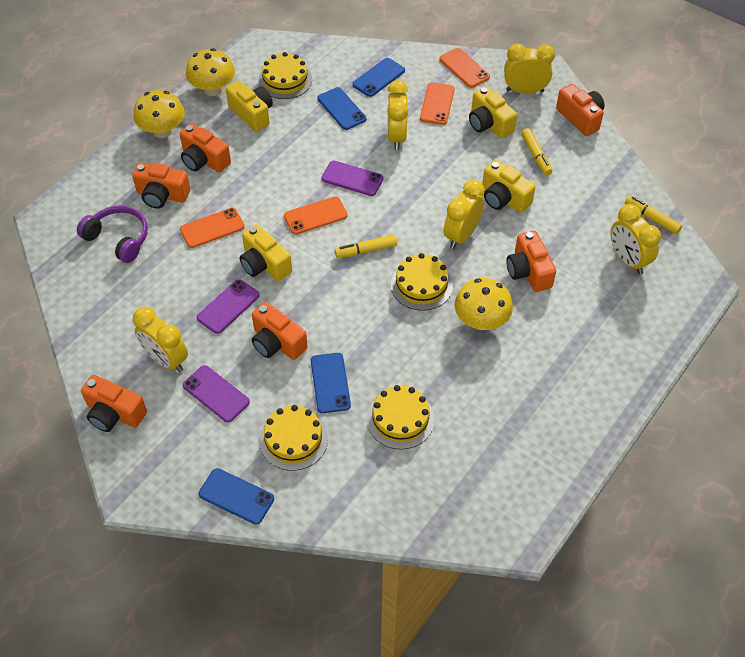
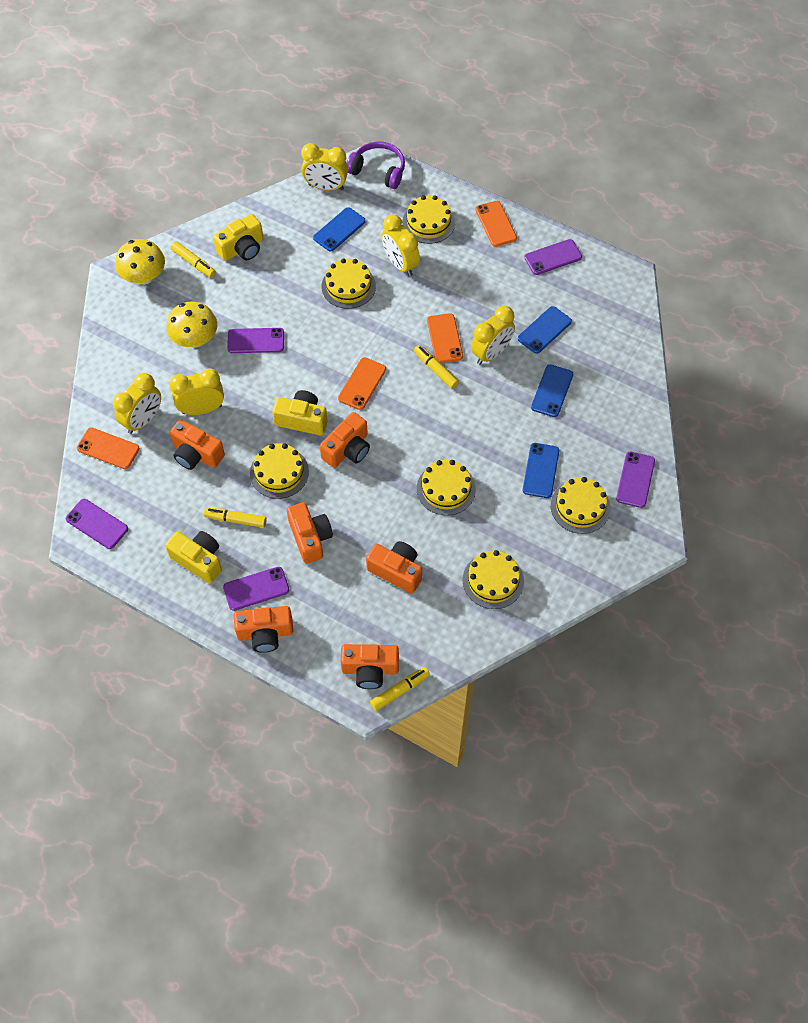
purple phone: 3 -> 5
yellow cake: 4 -> 6
yellow camera: 4 -> 3
yellow marker: 3 -> 4
yellow mushroom: 3 -> 2

